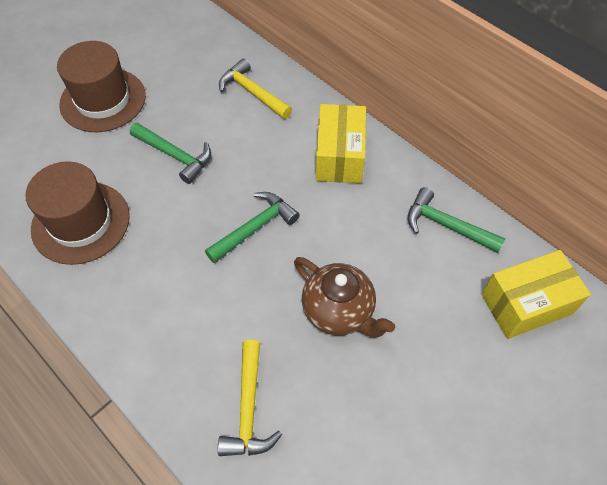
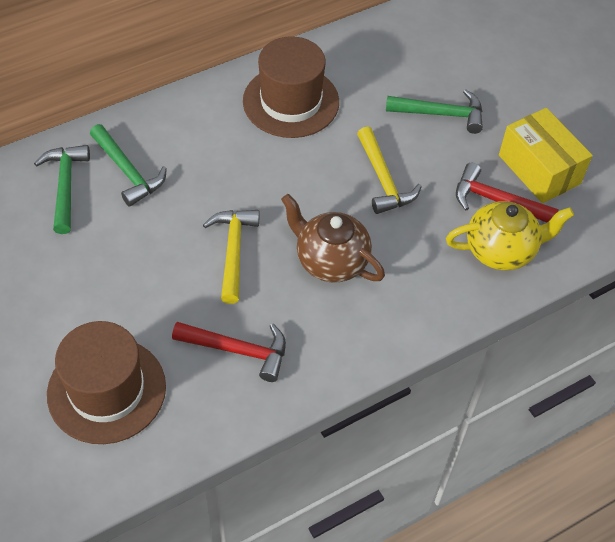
red hammer: 0 -> 2
yellow box: 2 -> 1
yellow teapot: 0 -> 1

